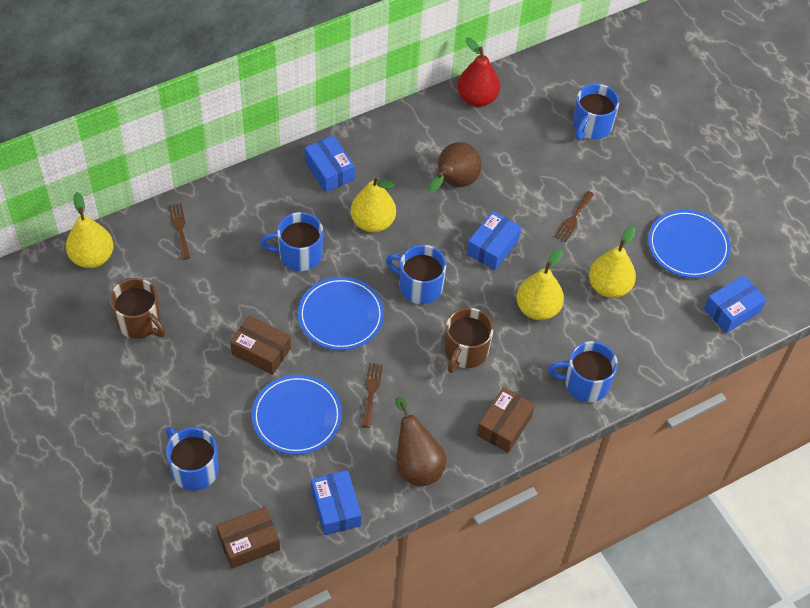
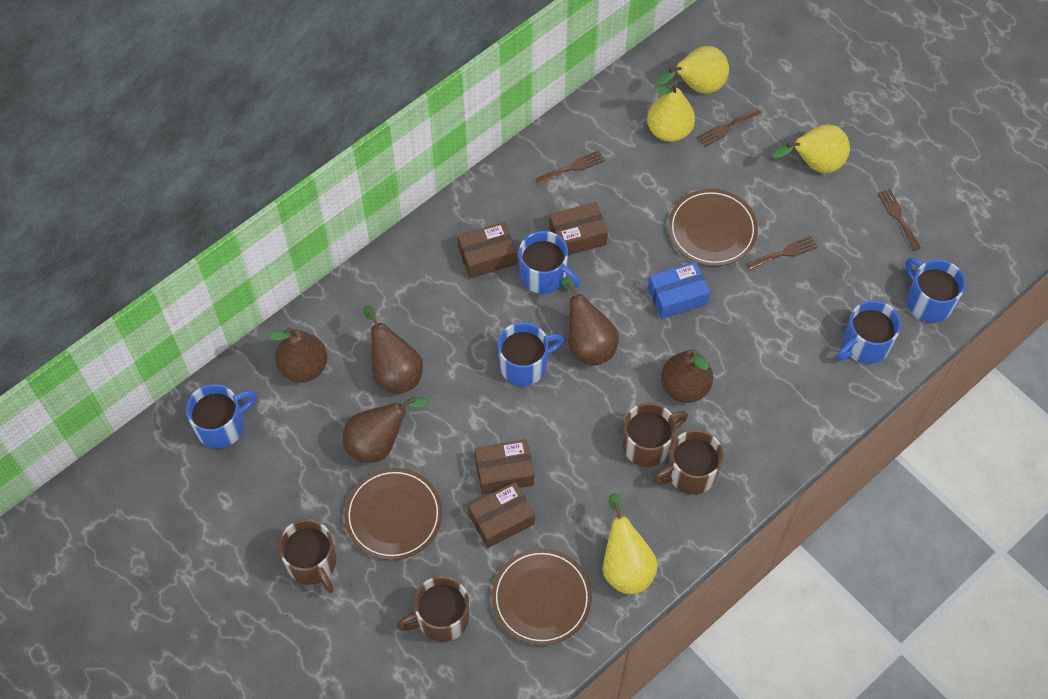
blue box: 4 -> 1
blue plate: 3 -> 0
brown box: 3 -> 4
brown fork: 3 -> 4
brown mug: 2 -> 4
brown pear: 2 -> 5
brown plate: 0 -> 3
red pear: 1 -> 0

